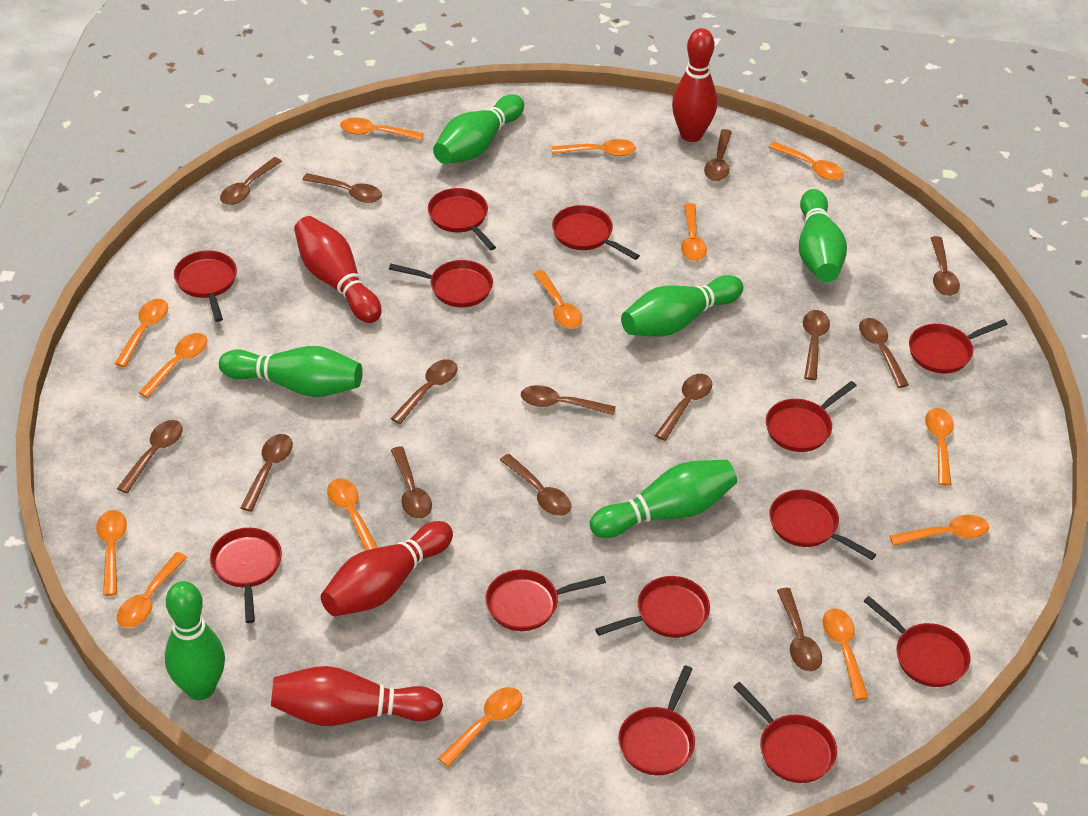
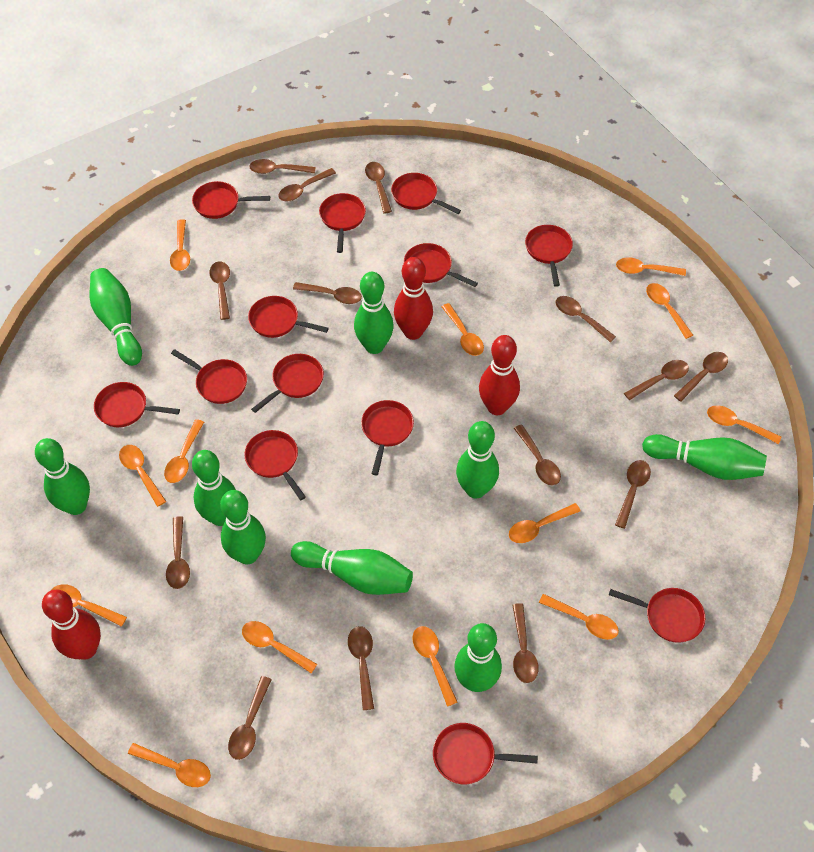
green bowling pin: 6 -> 9
orange spoon: 14 -> 13
red bowling pin: 4 -> 3

